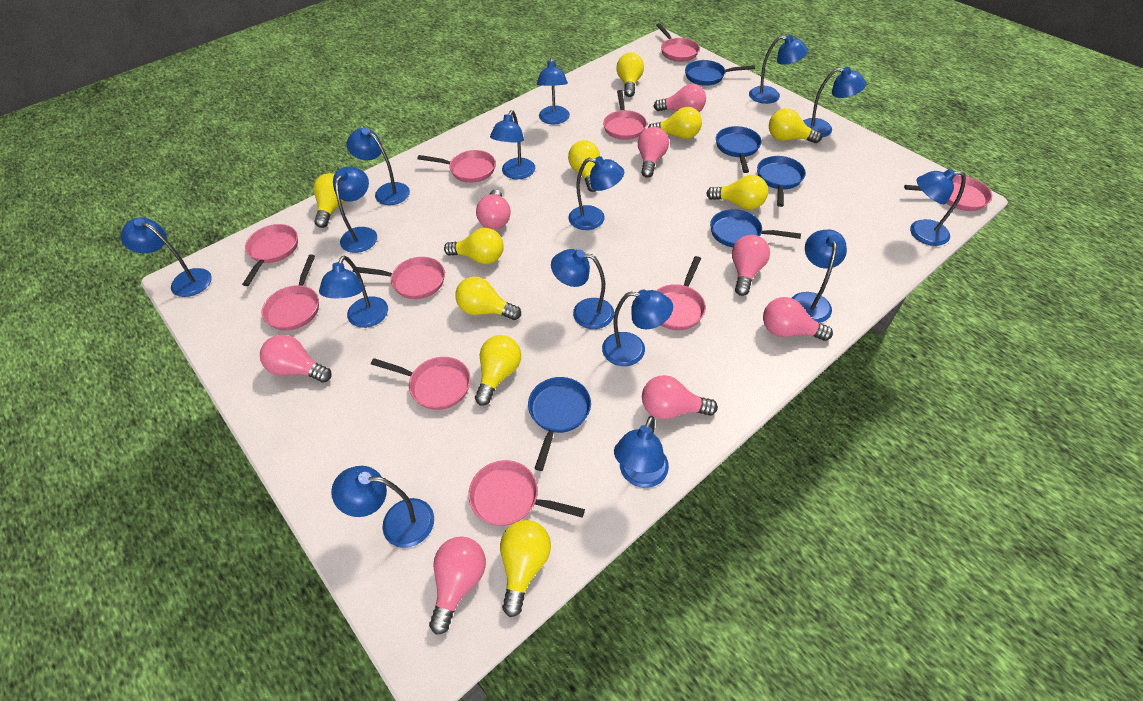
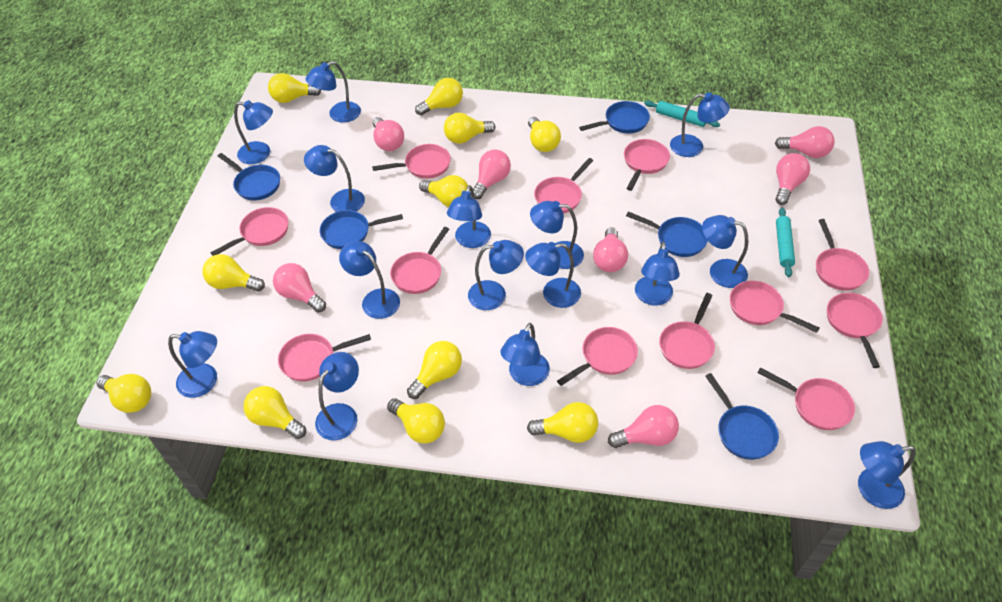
pink light bulb: 8 -> 7
pink pan: 10 -> 12
turquoise rolling pin: 0 -> 2
yellow light bulb: 10 -> 11

